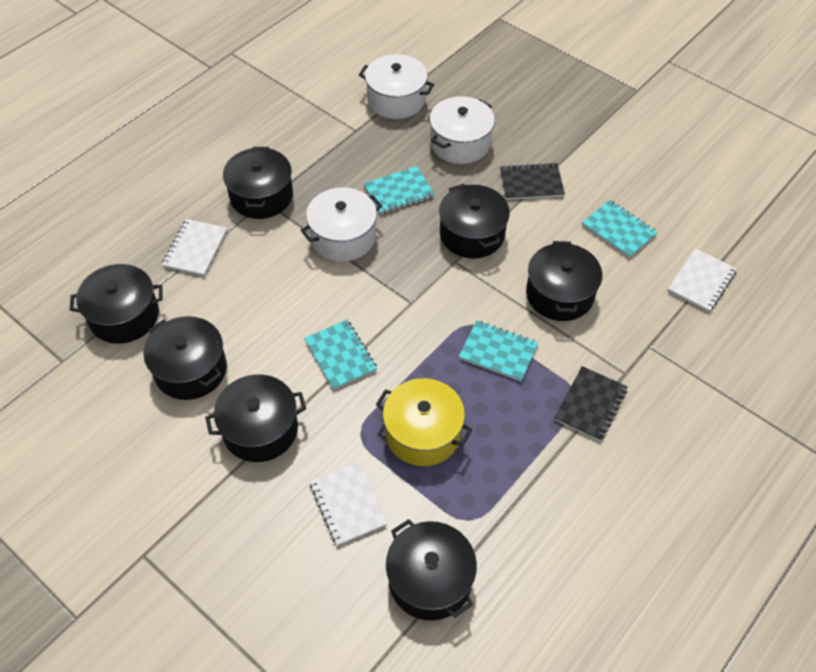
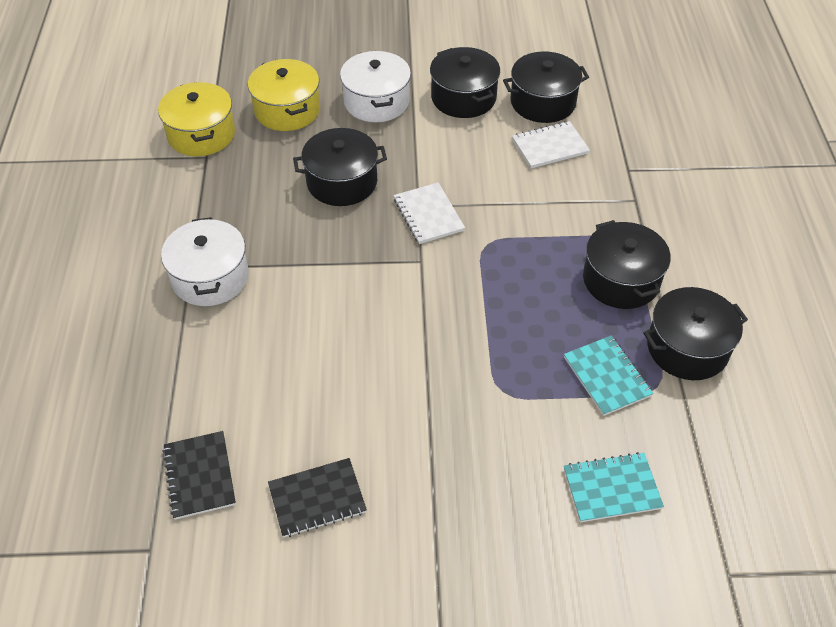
black pot: 7 -> 5
turquoise notebook: 4 -> 2
white notebook: 3 -> 2
white pot: 3 -> 2
yellow pot: 1 -> 2

